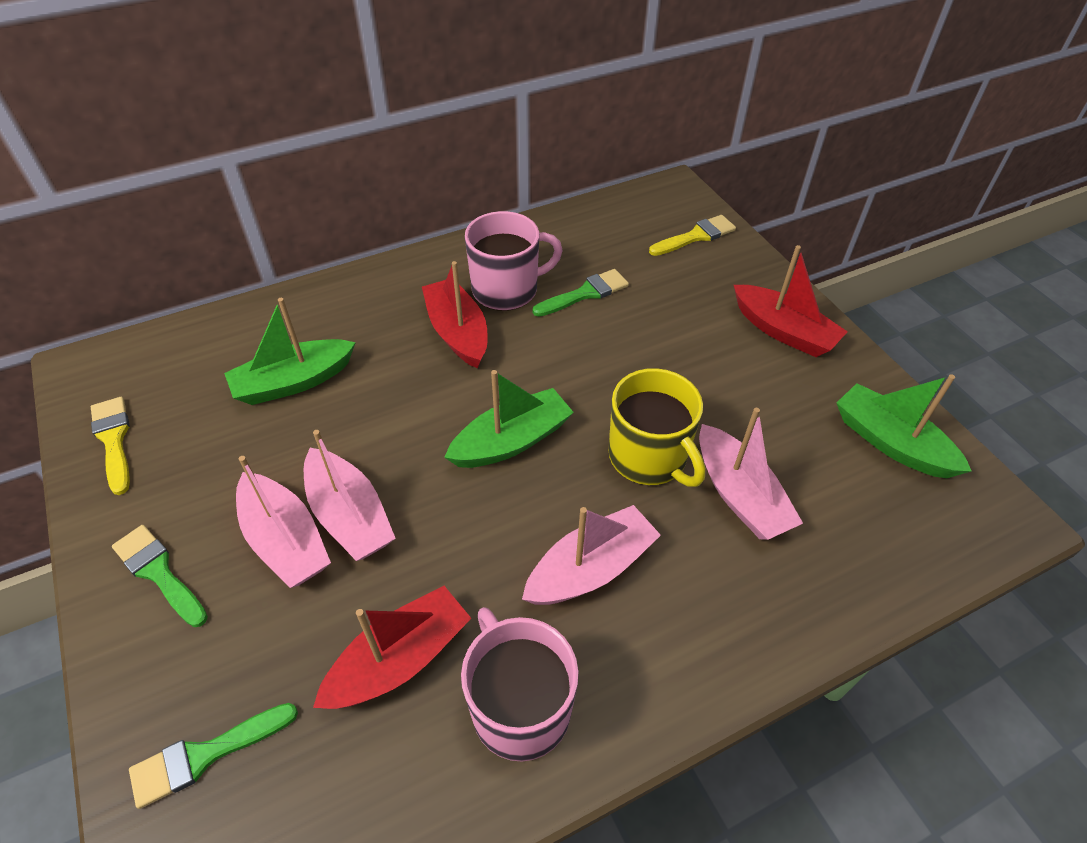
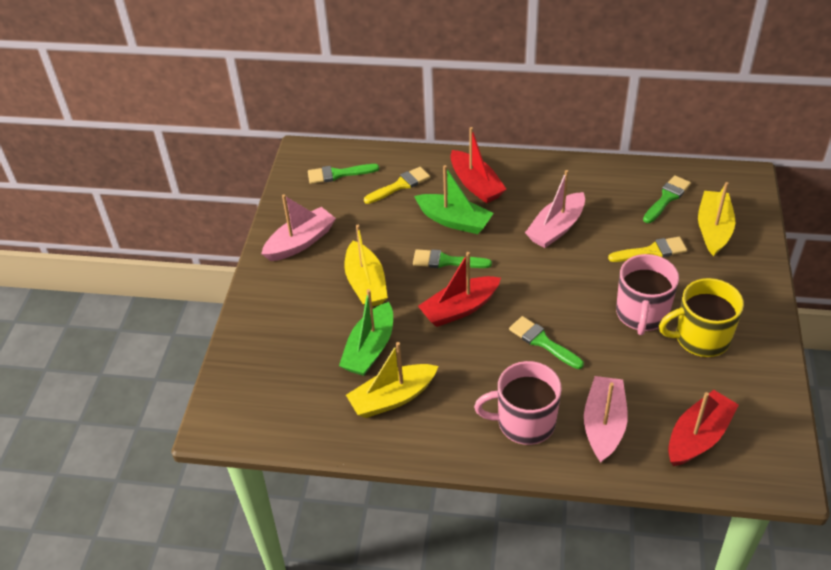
green boat: 3 -> 2
green brush: 3 -> 4
pink boat: 4 -> 3
yellow boat: 0 -> 3

